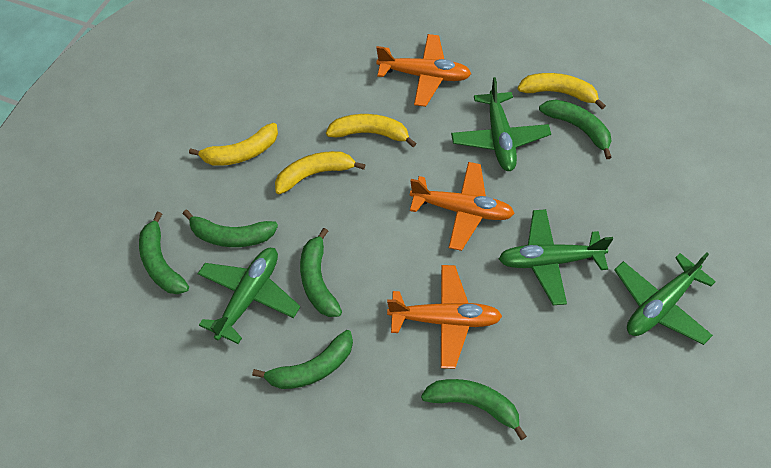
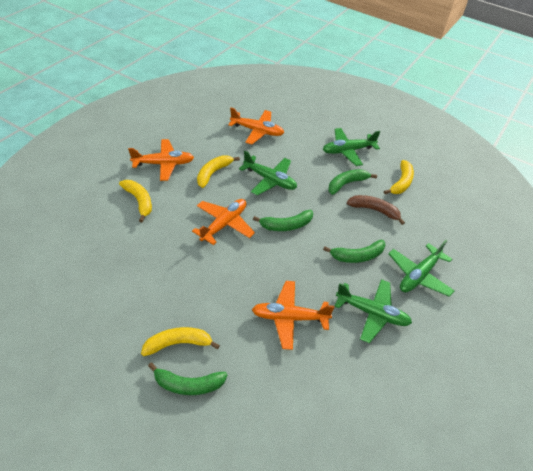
brown banana: 0 -> 1
green banana: 6 -> 4
orange plane: 3 -> 4

